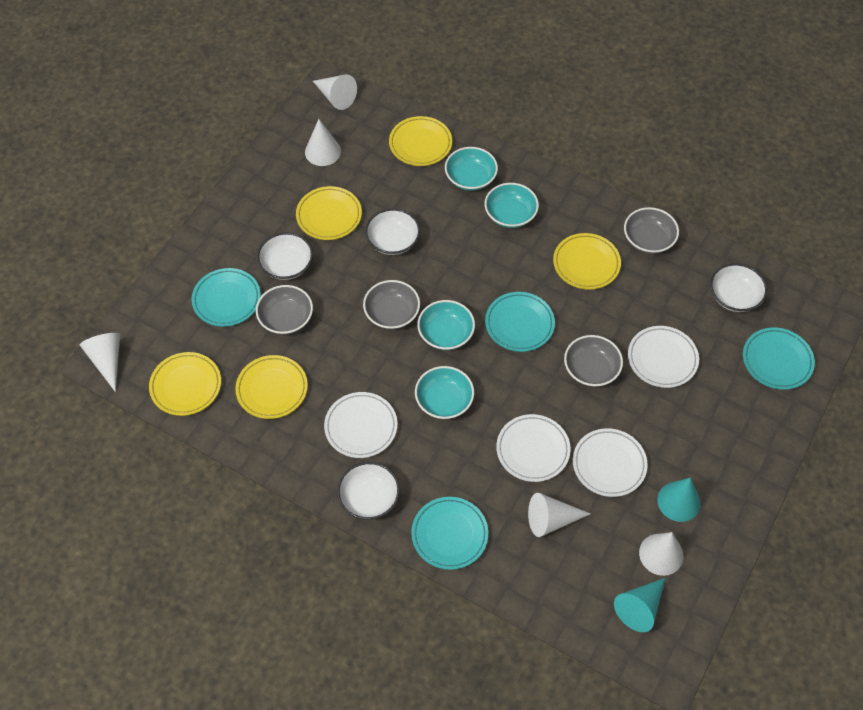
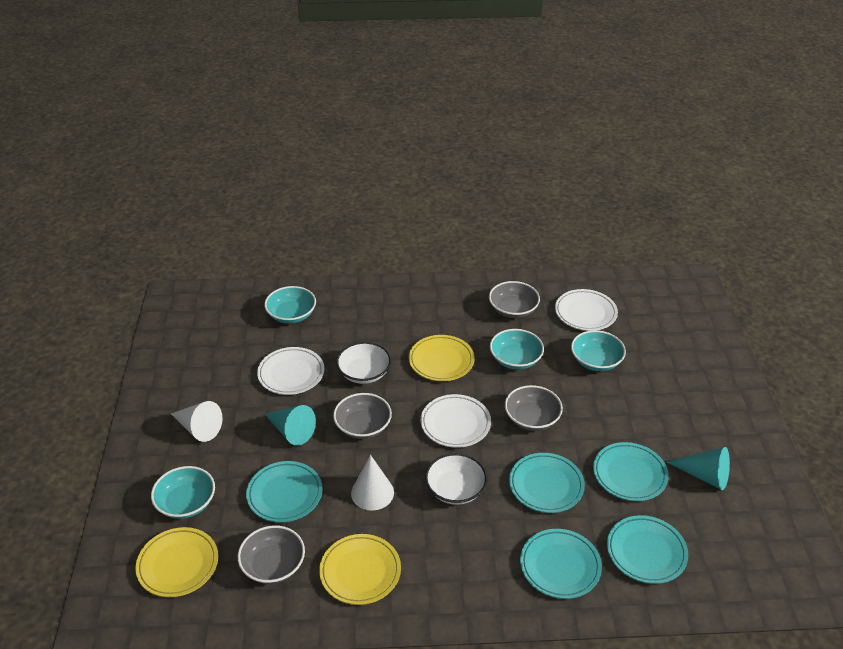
turquoise plate: 4 -> 5
white bowl: 4 -> 2
white cone: 5 -> 2
white plate: 4 -> 3
yellow plate: 5 -> 3

